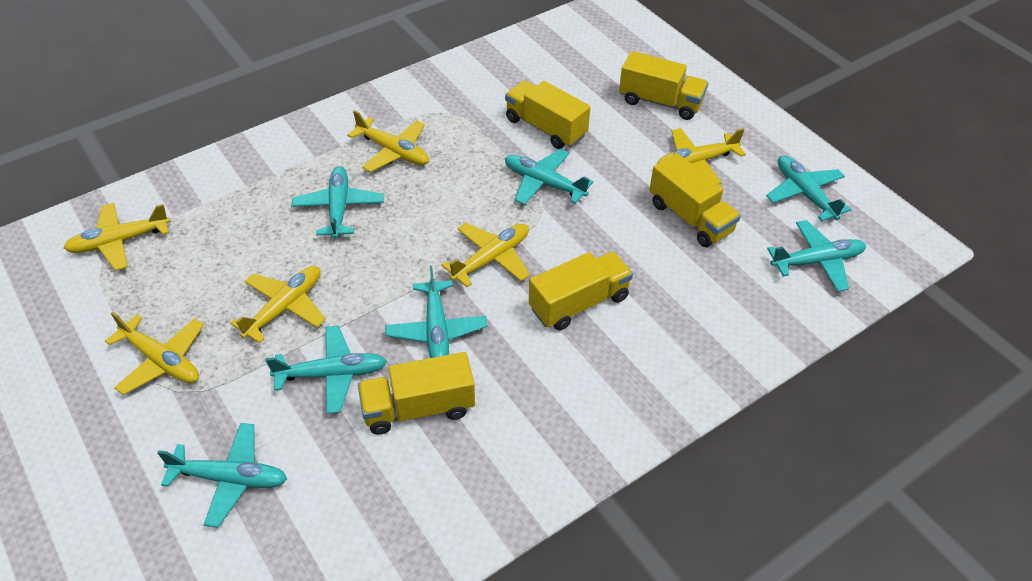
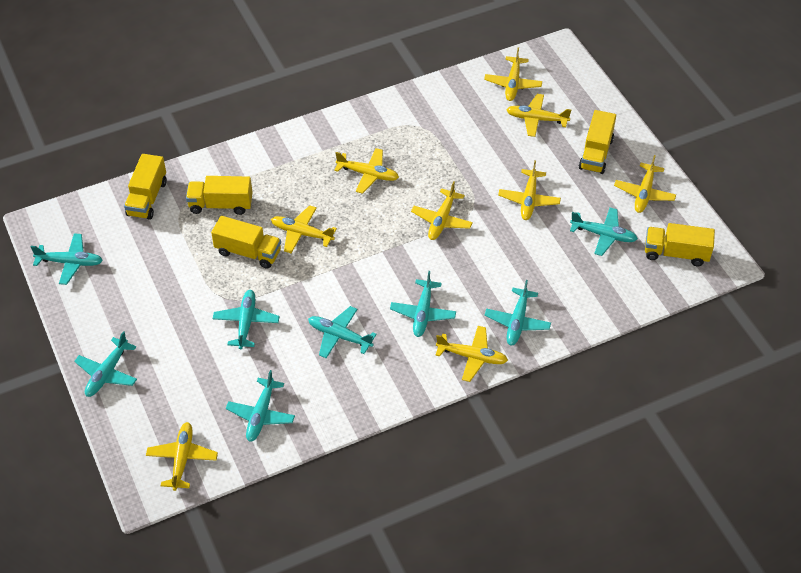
turquoise plane: 7 -> 8
yellow plane: 6 -> 9

